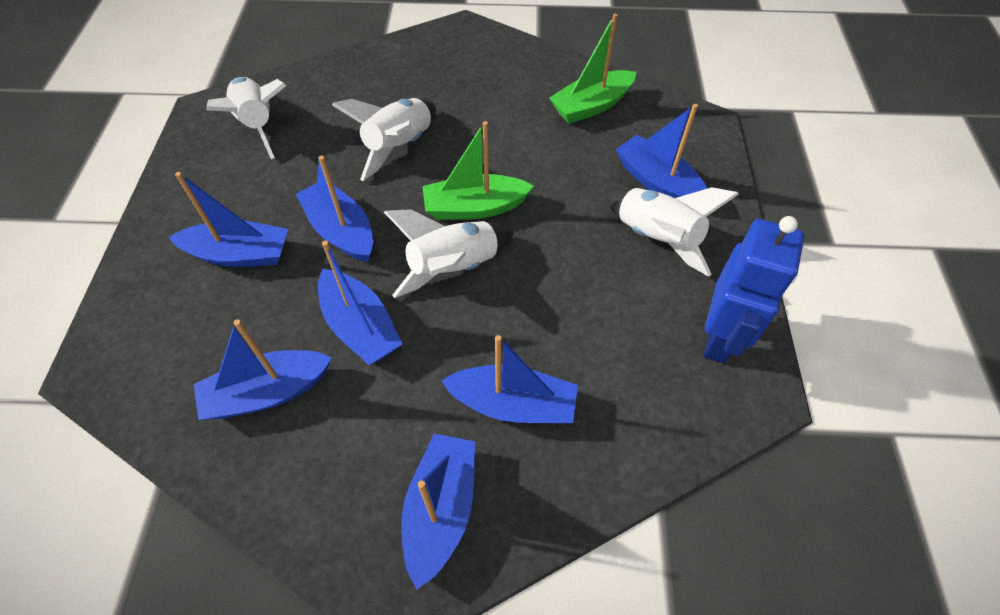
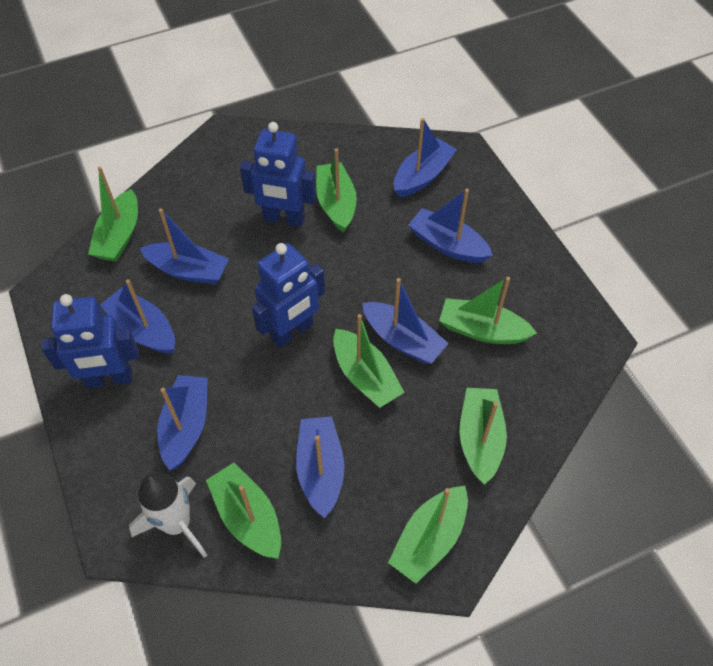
blue robot: 1 -> 3
green boat: 2 -> 7
white rocket: 4 -> 1

